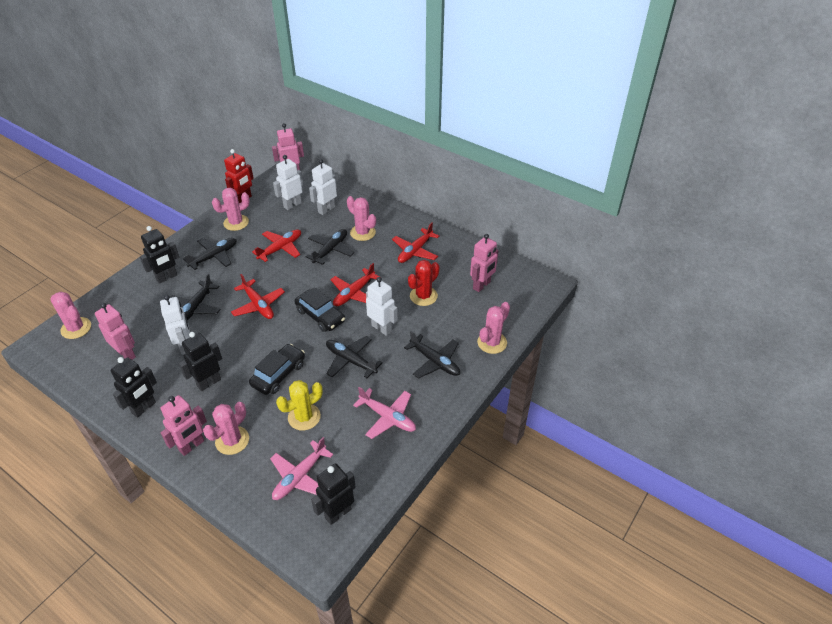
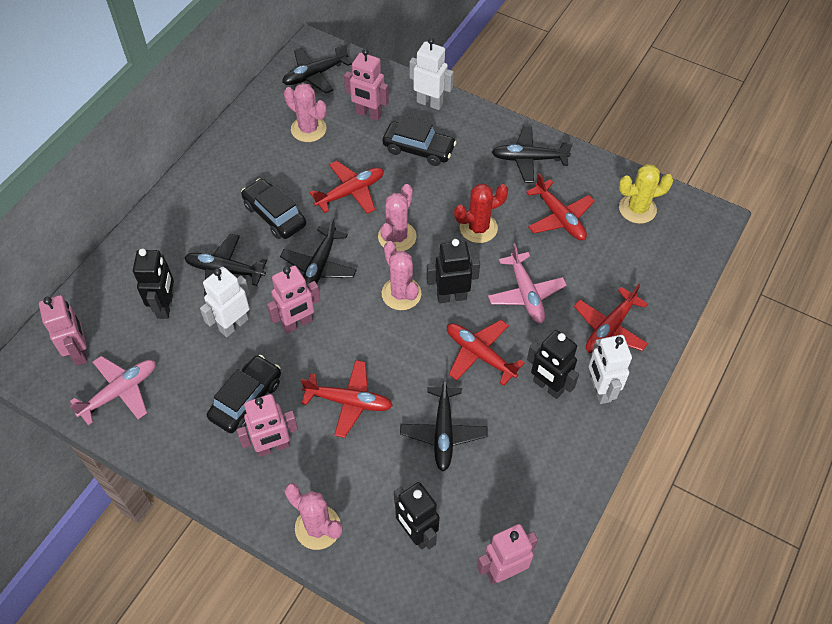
black car: 2 -> 3
pink cactus: 5 -> 4
pink robot: 4 -> 5
red plane: 4 -> 5
red robot: 1 -> 0
white robot: 4 -> 3

